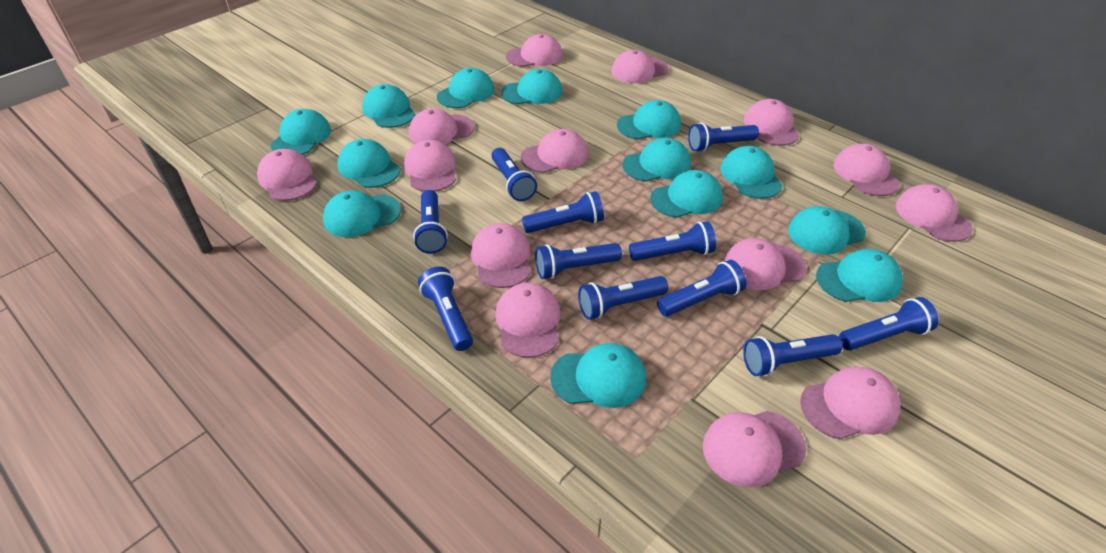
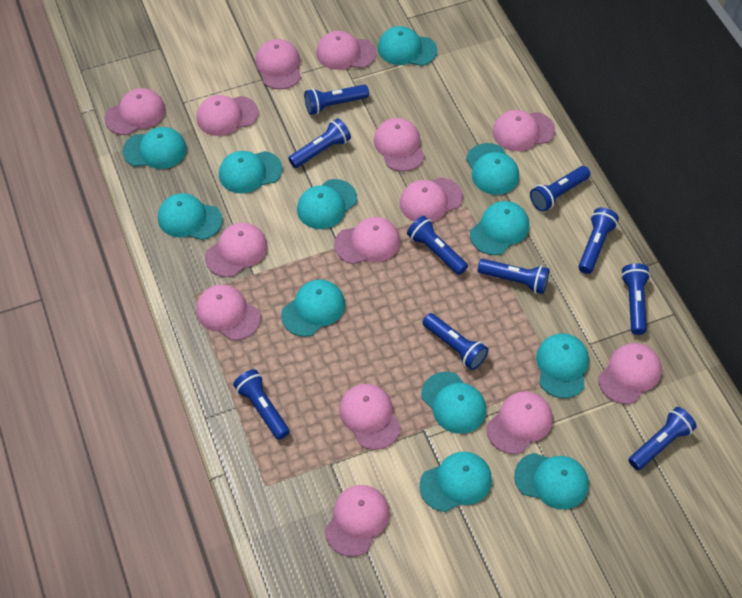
blue flashlight: 11 -> 10
turquoise cap: 13 -> 12

